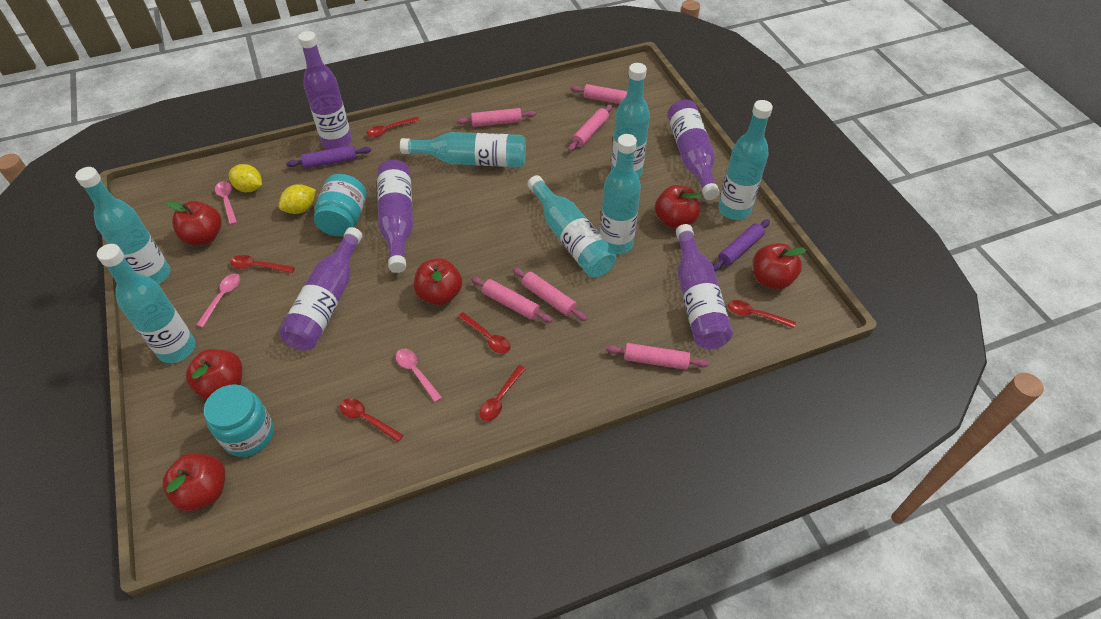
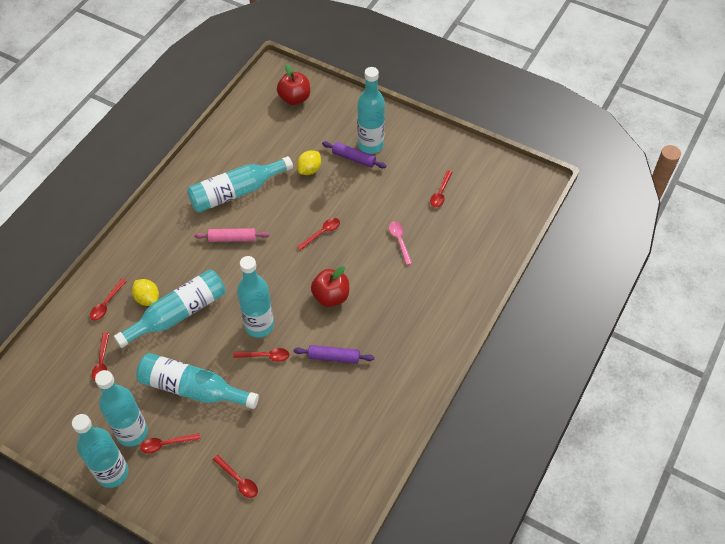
pink rolling pin: 6 -> 1
pink spoon: 3 -> 1
purple bottle: 5 -> 0
red apple: 6 -> 2
red spoon: 6 -> 7
turquoise jar: 2 -> 0

